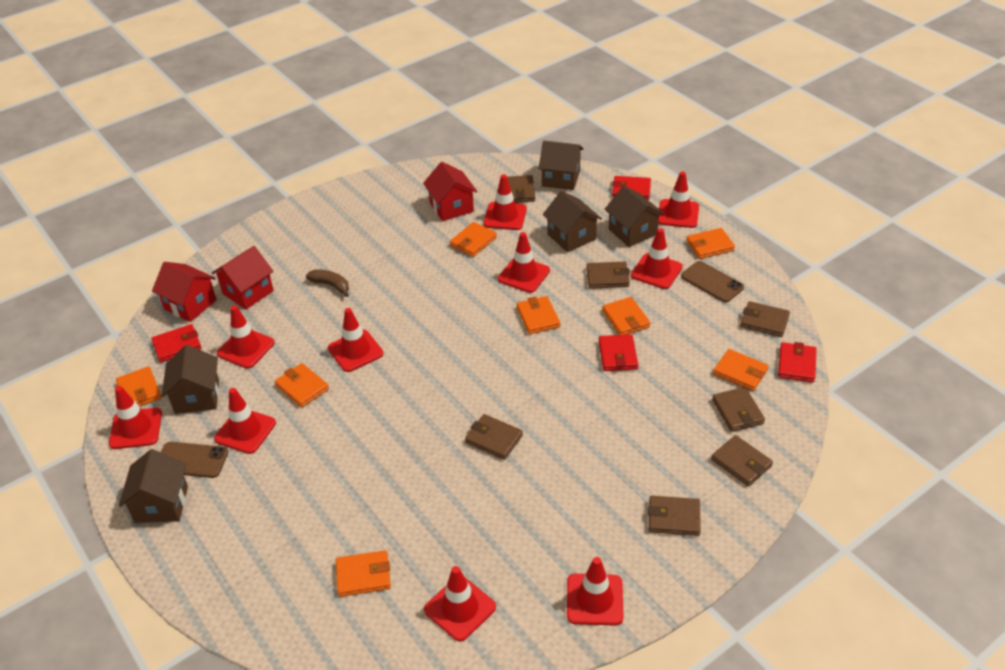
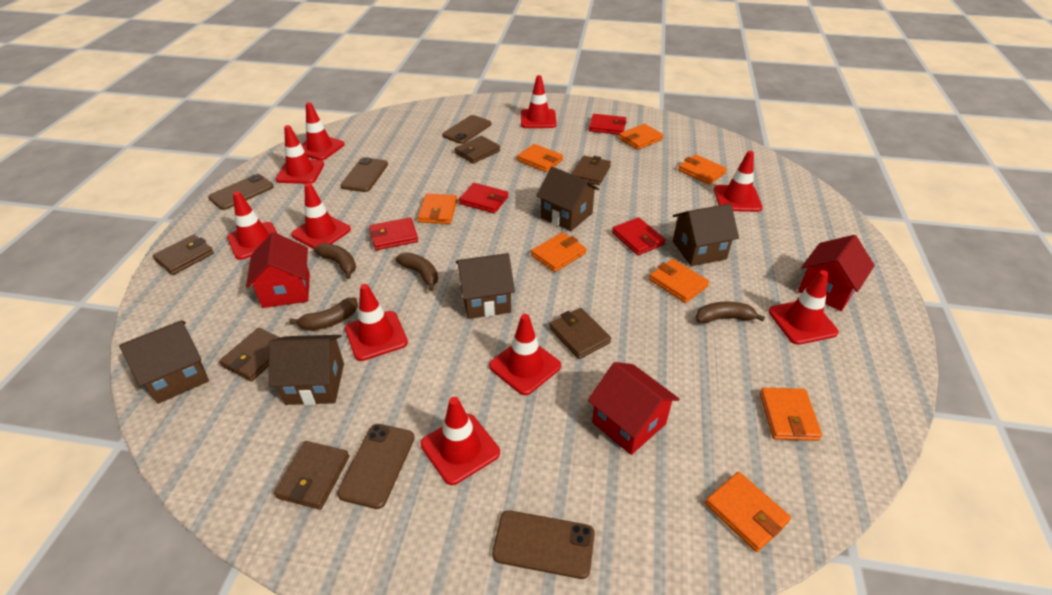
brown banana: 1 -> 4
brown phone: 2 -> 5
brown wallet: 7 -> 6

